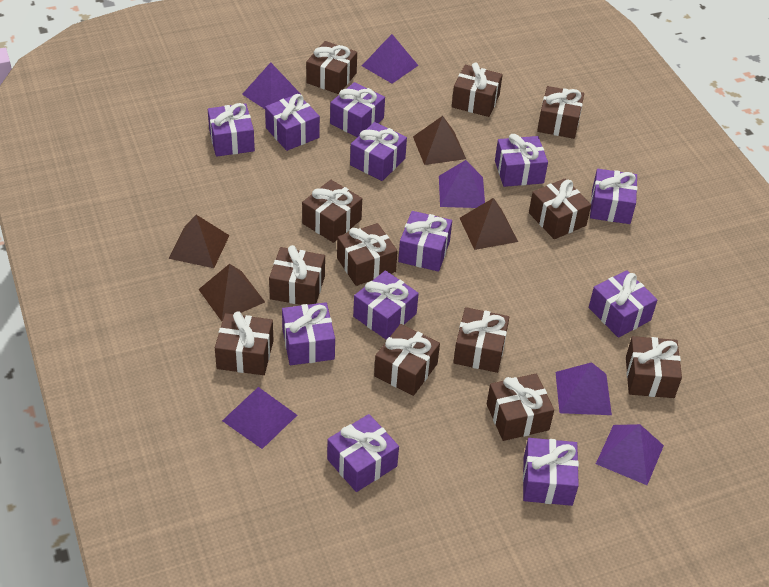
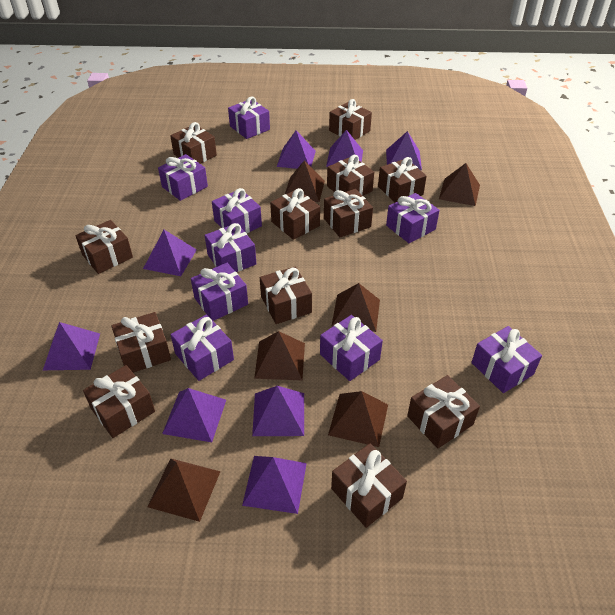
brown pyramid: 4 -> 6
purple gift: 12 -> 9
purple pyramid: 6 -> 8

